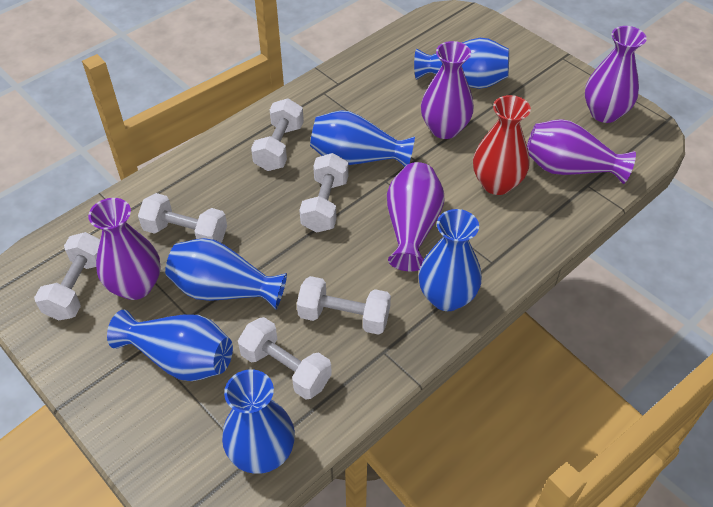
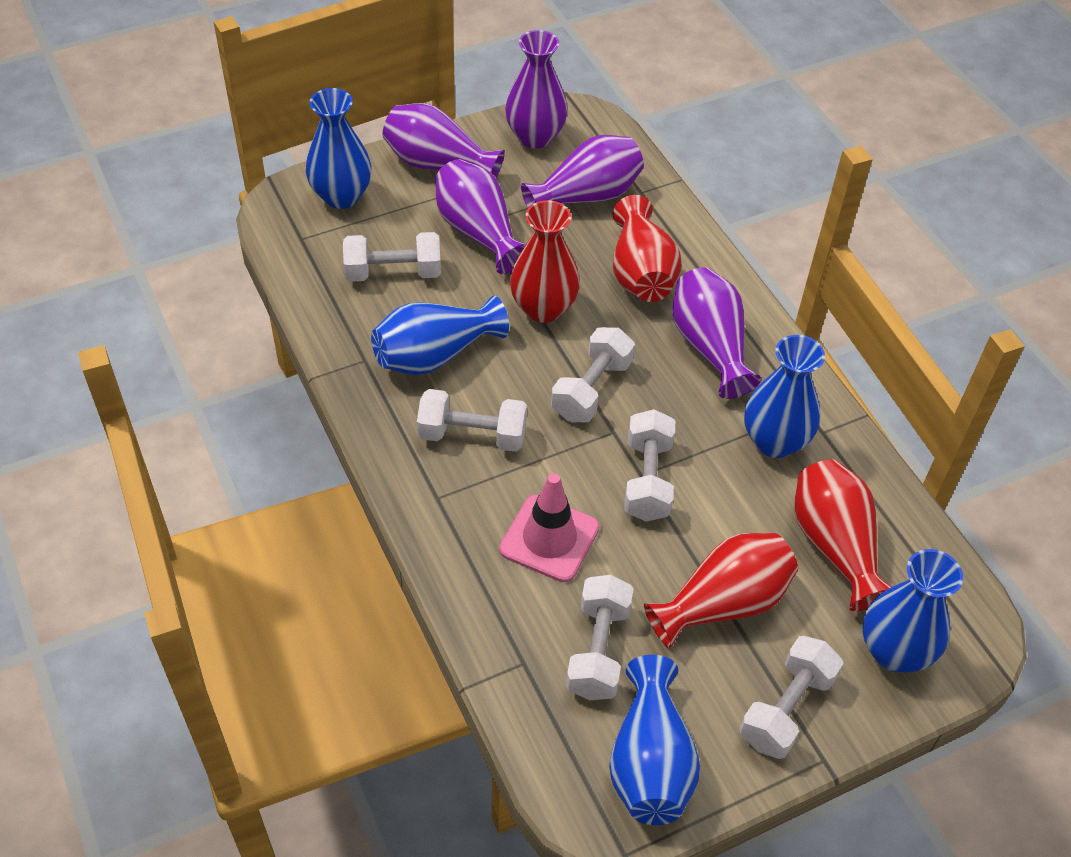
blue vase: 6 -> 5
pink traffic cone: 0 -> 1
red vase: 1 -> 4

